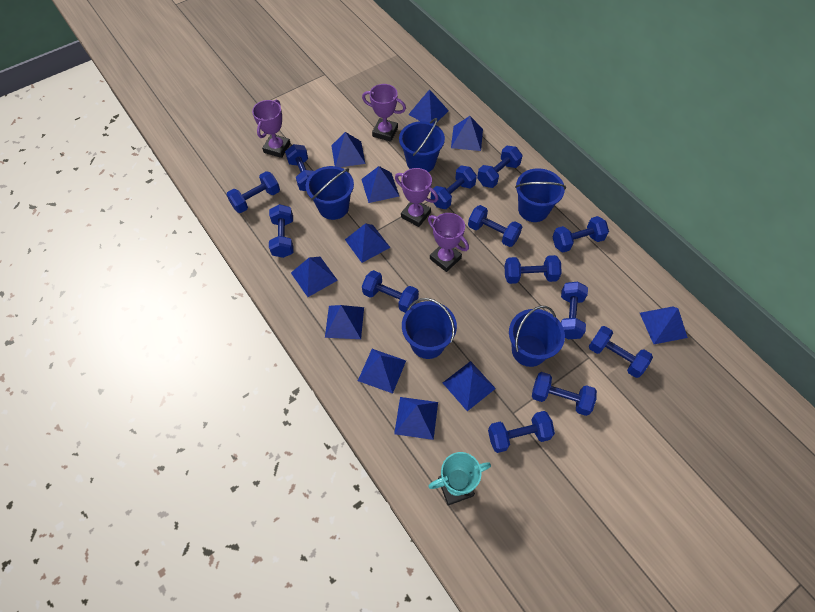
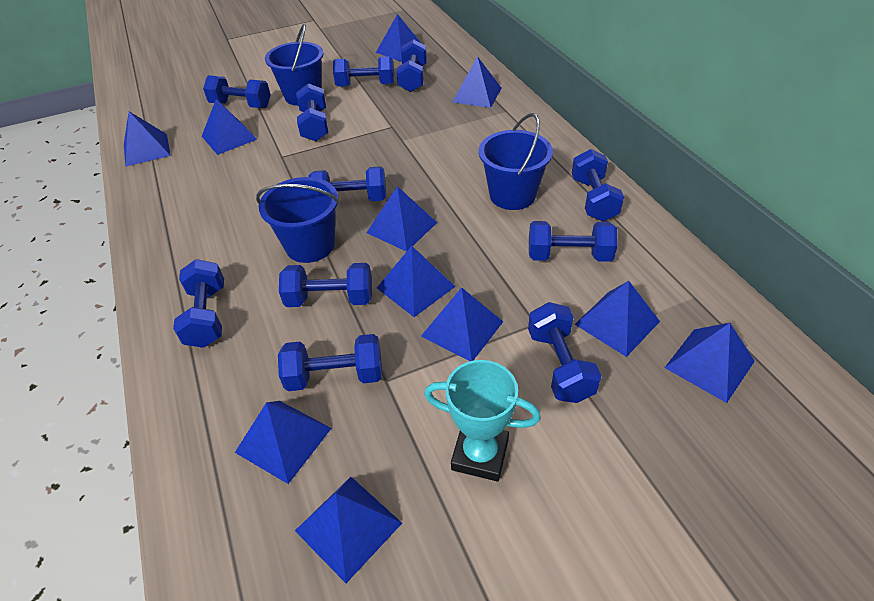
blue bucket: 5 -> 3
blue dumbbell: 13 -> 11
purple trophy: 4 -> 0

